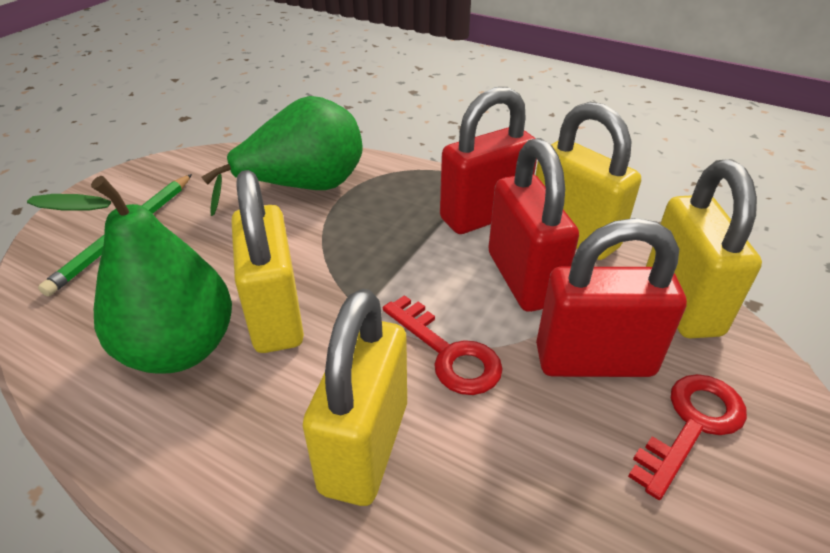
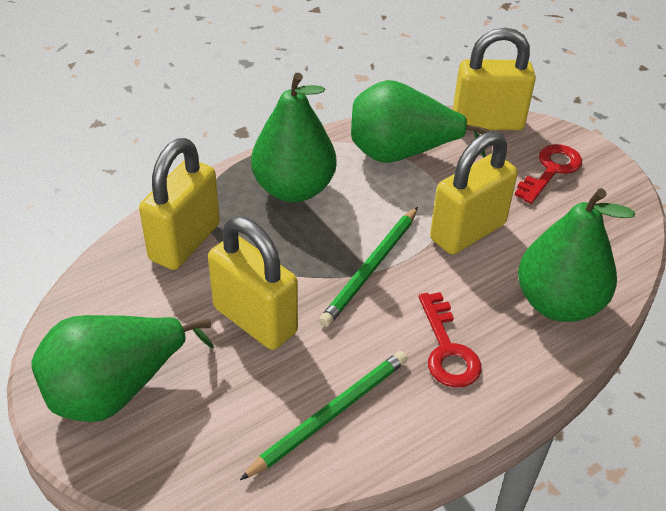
green pear: 2 -> 4
green pencil: 1 -> 2
red padlock: 3 -> 0

